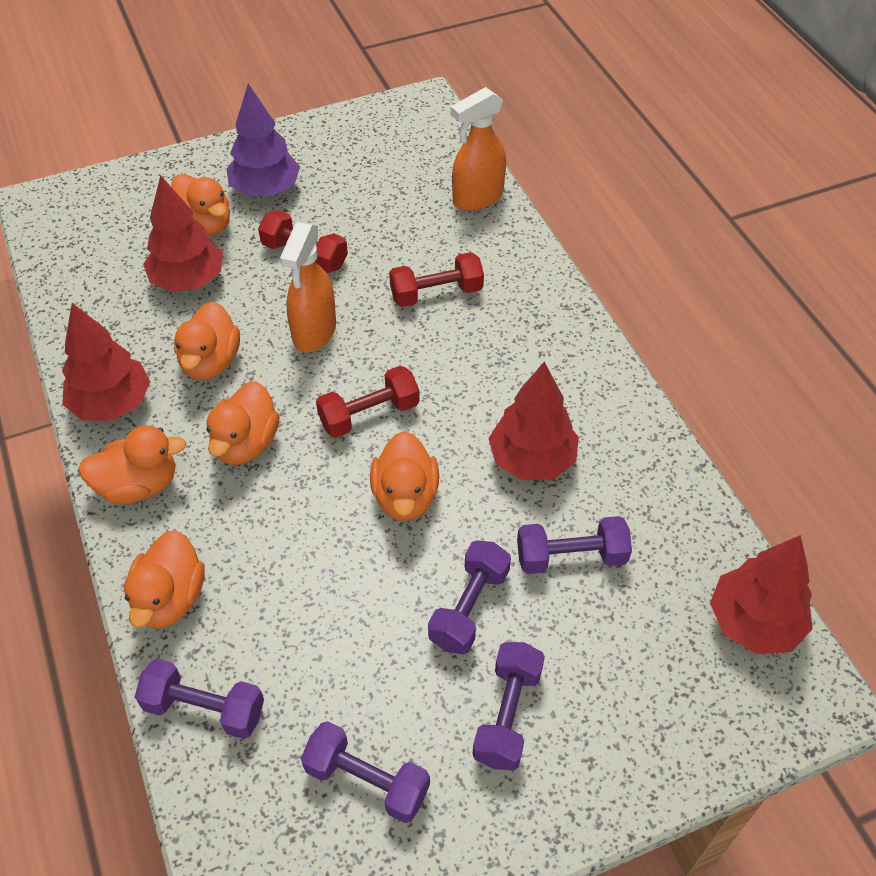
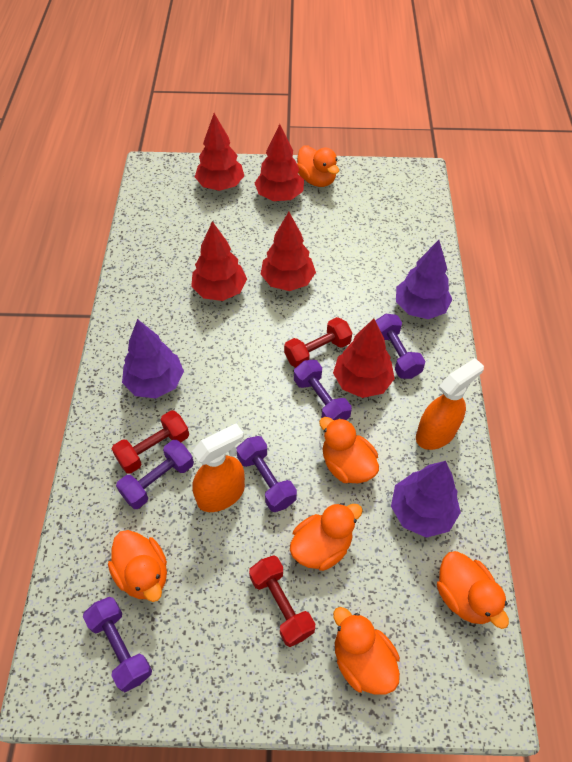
purple tree: 1 -> 3
red tree: 4 -> 5

